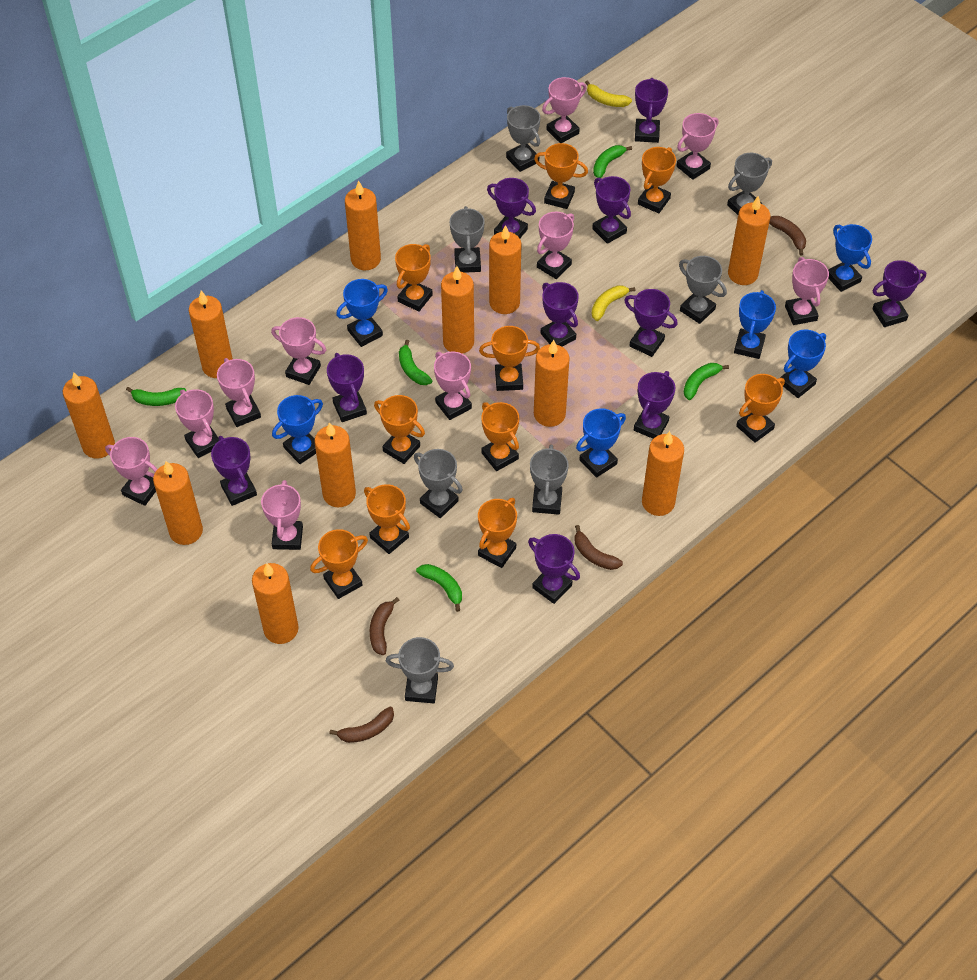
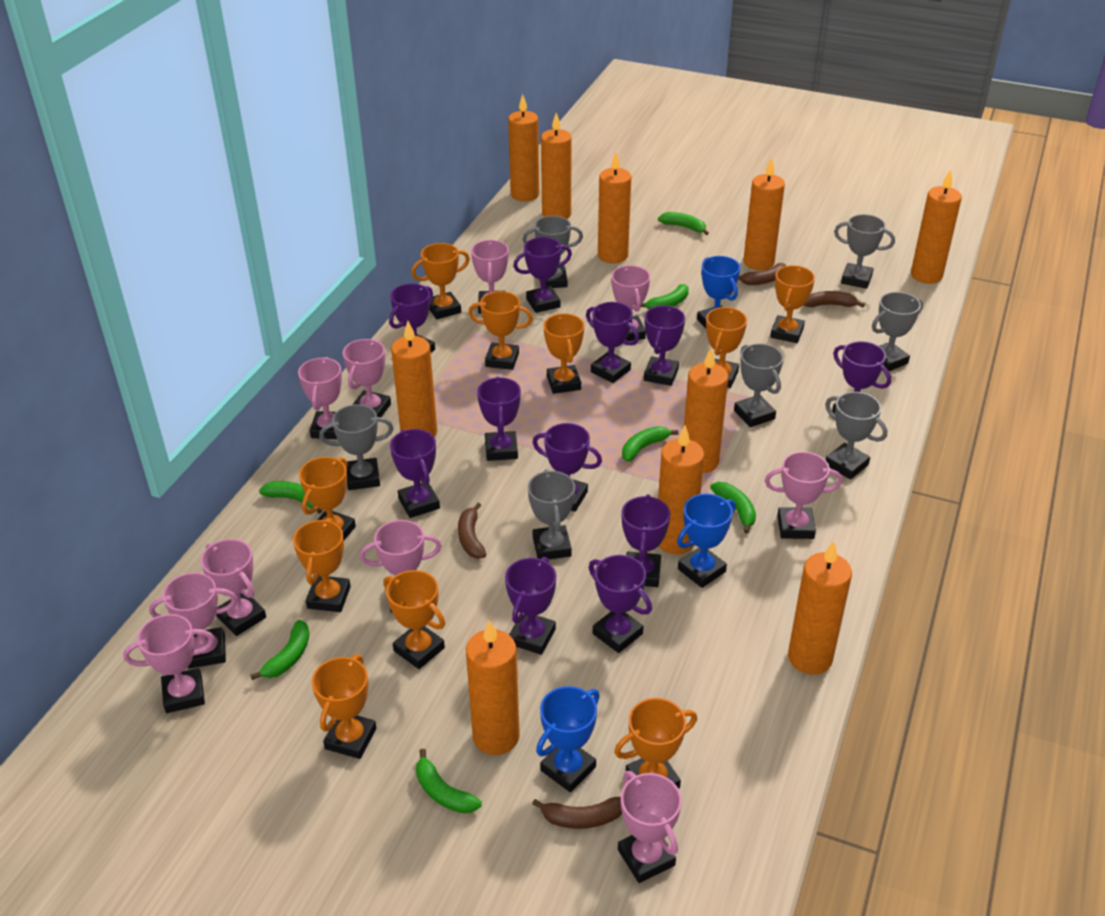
blue trophy: 6 -> 3
green banana: 5 -> 7
orange candle: 11 -> 10
purple trophy: 10 -> 11
yellow banana: 2 -> 0

